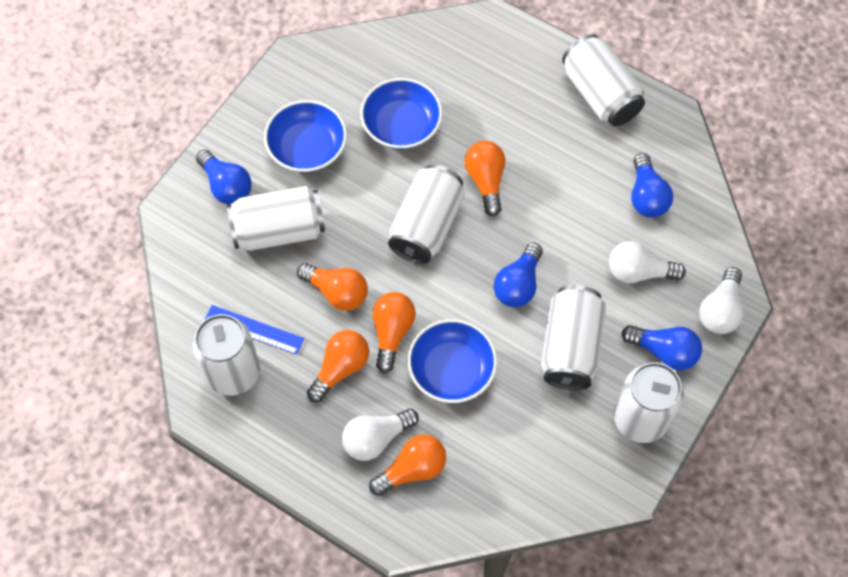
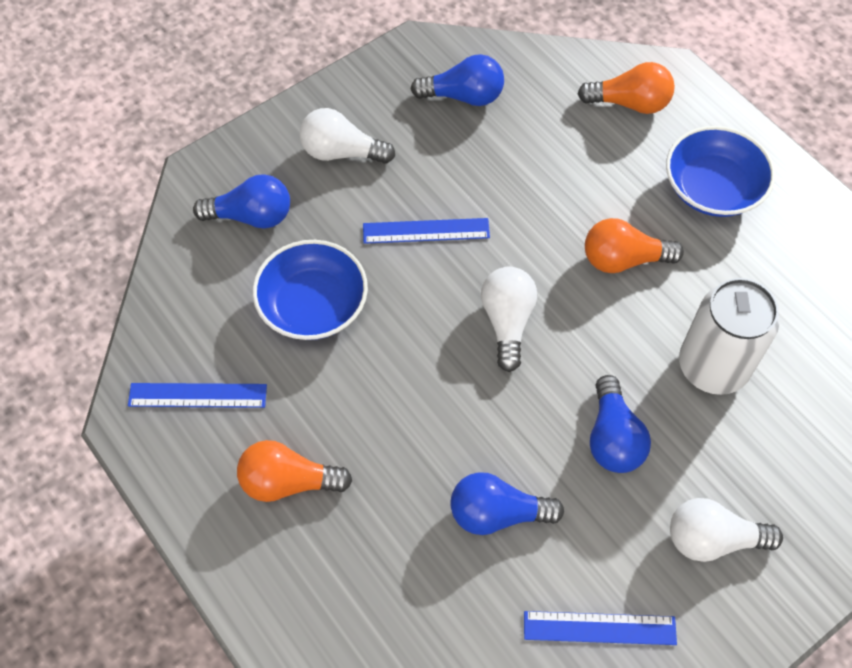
blue bowl: 3 -> 2
blue ruler: 1 -> 3
orange light bulb: 5 -> 3
white can: 6 -> 1

